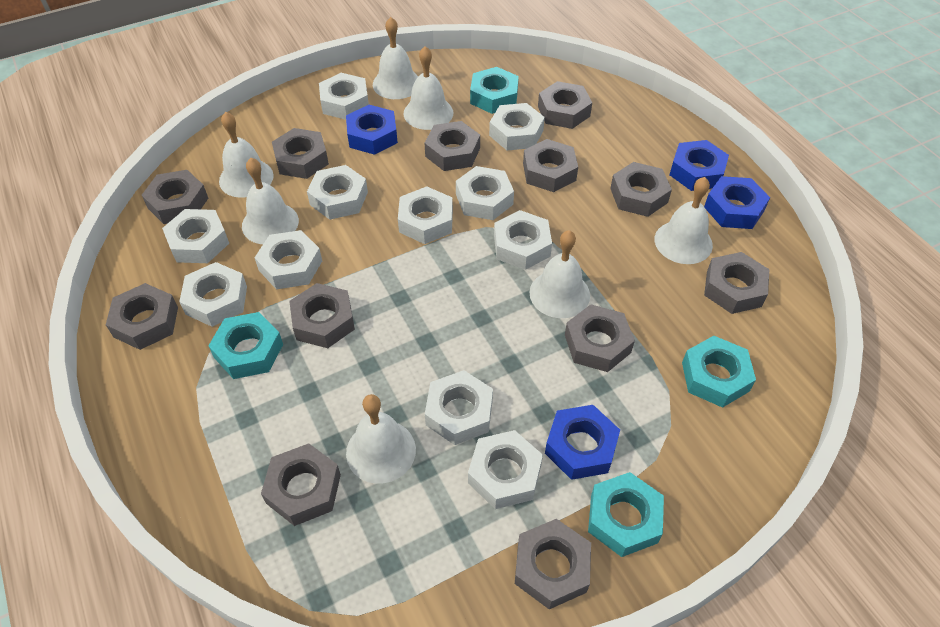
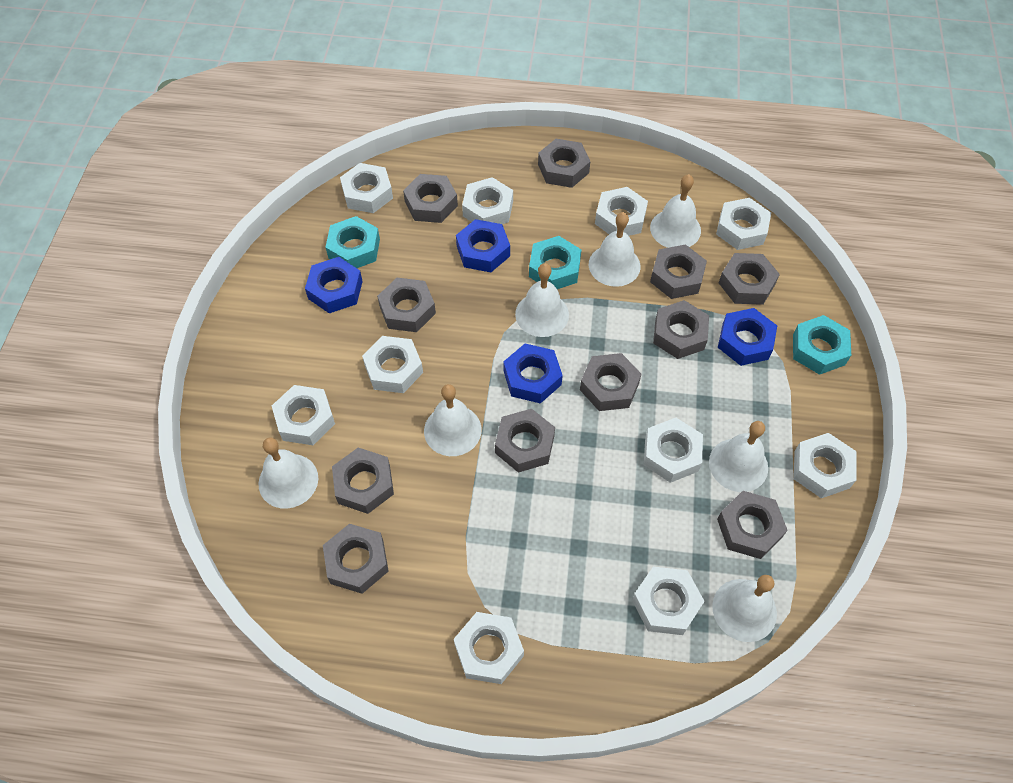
grey nut: 12 -> 11
turquoise nut: 4 -> 3
white nut: 11 -> 10

